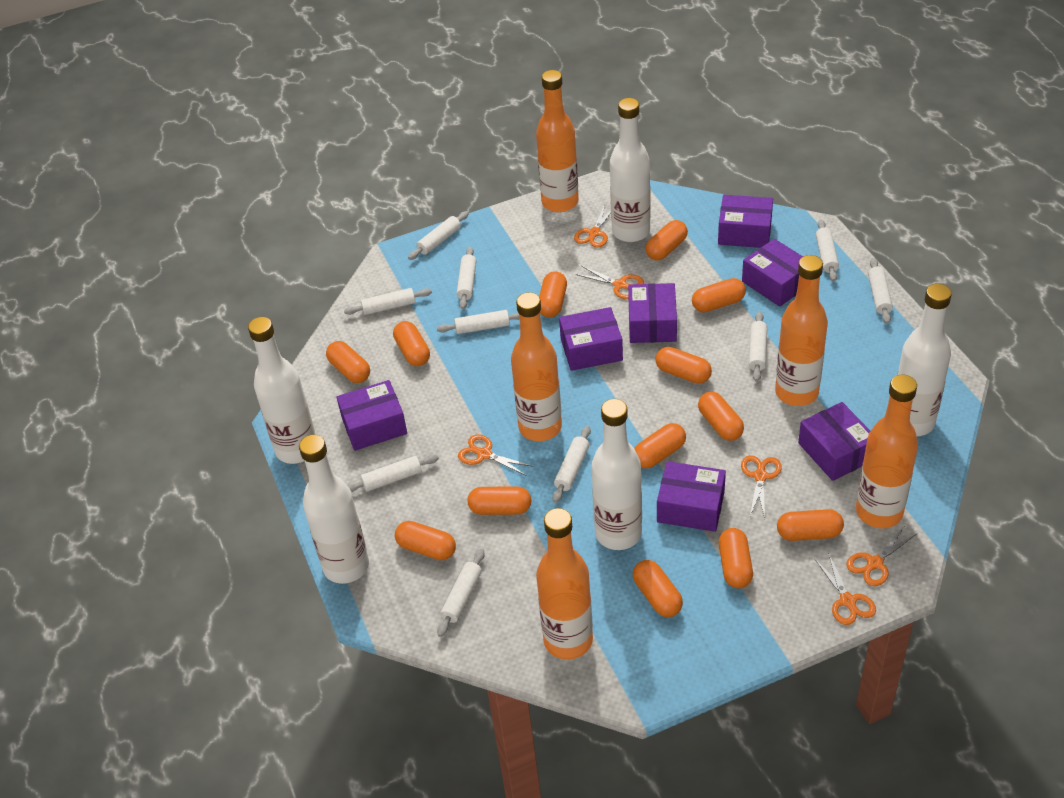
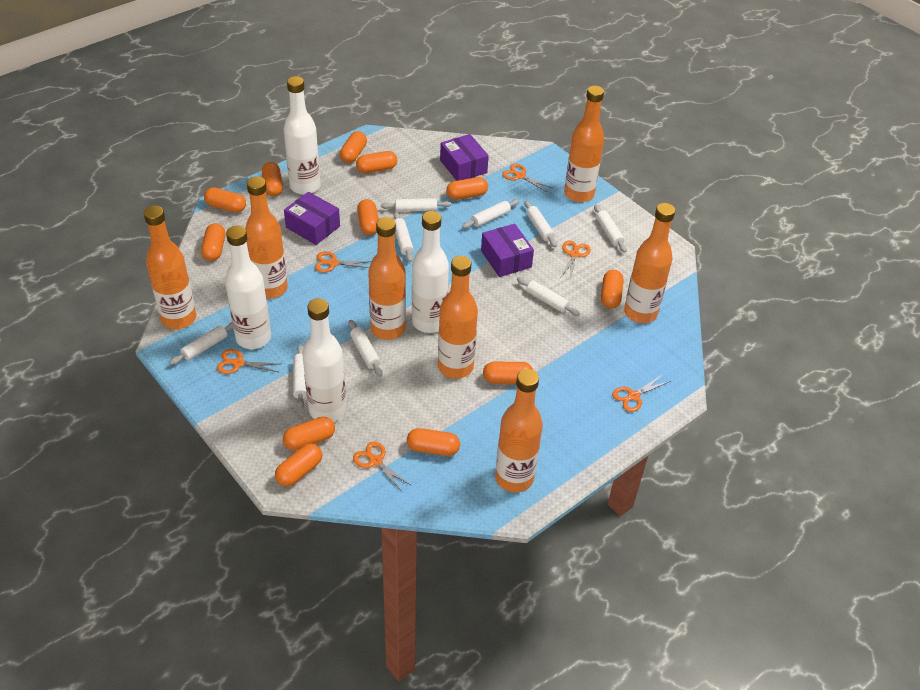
orange bottle: 5 -> 7
orange capsule: 13 -> 12
purple box: 7 -> 3
white bottle: 5 -> 4
white rolling pin: 10 -> 9

